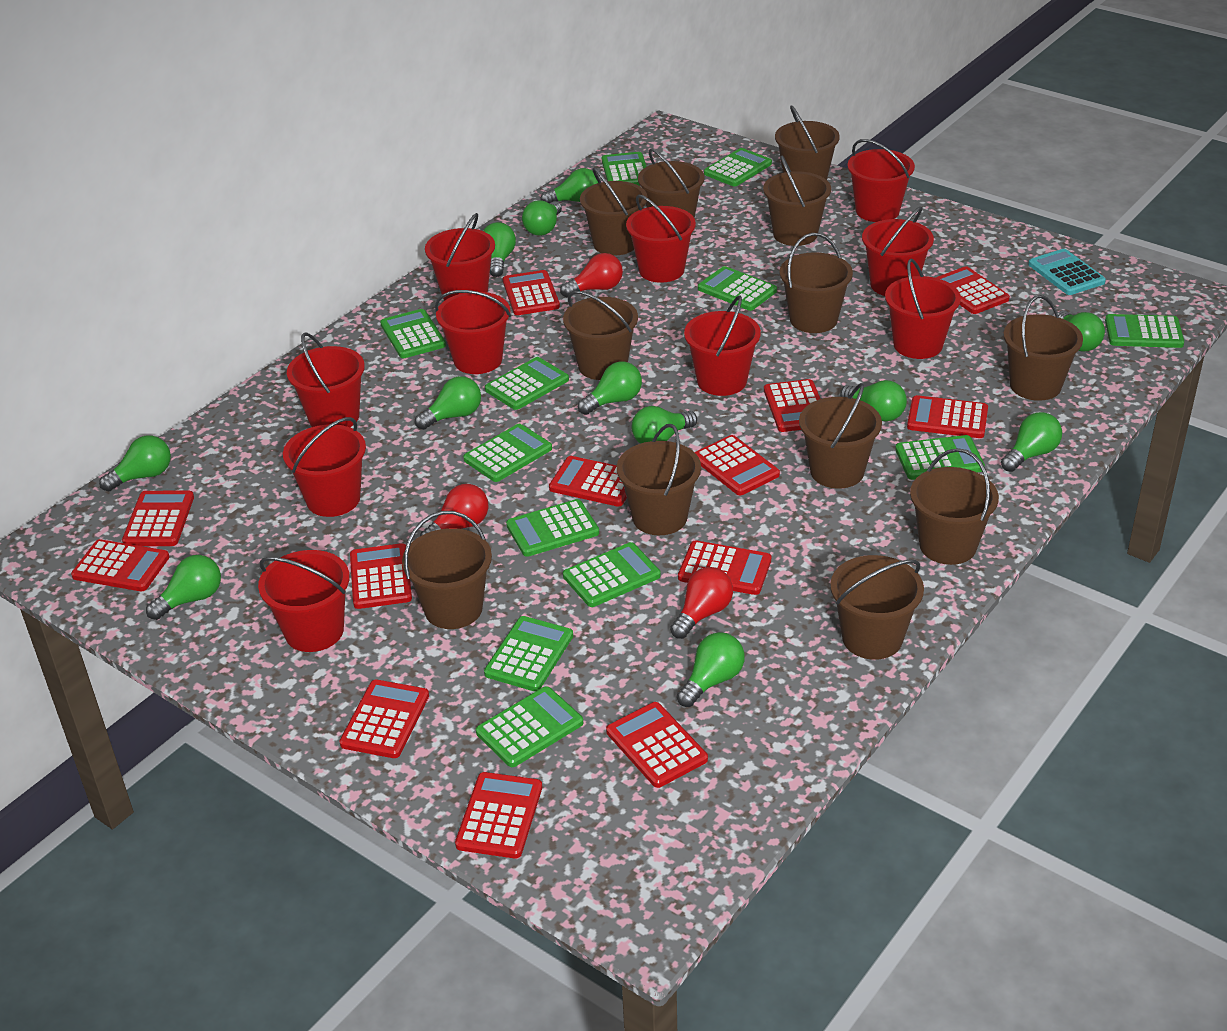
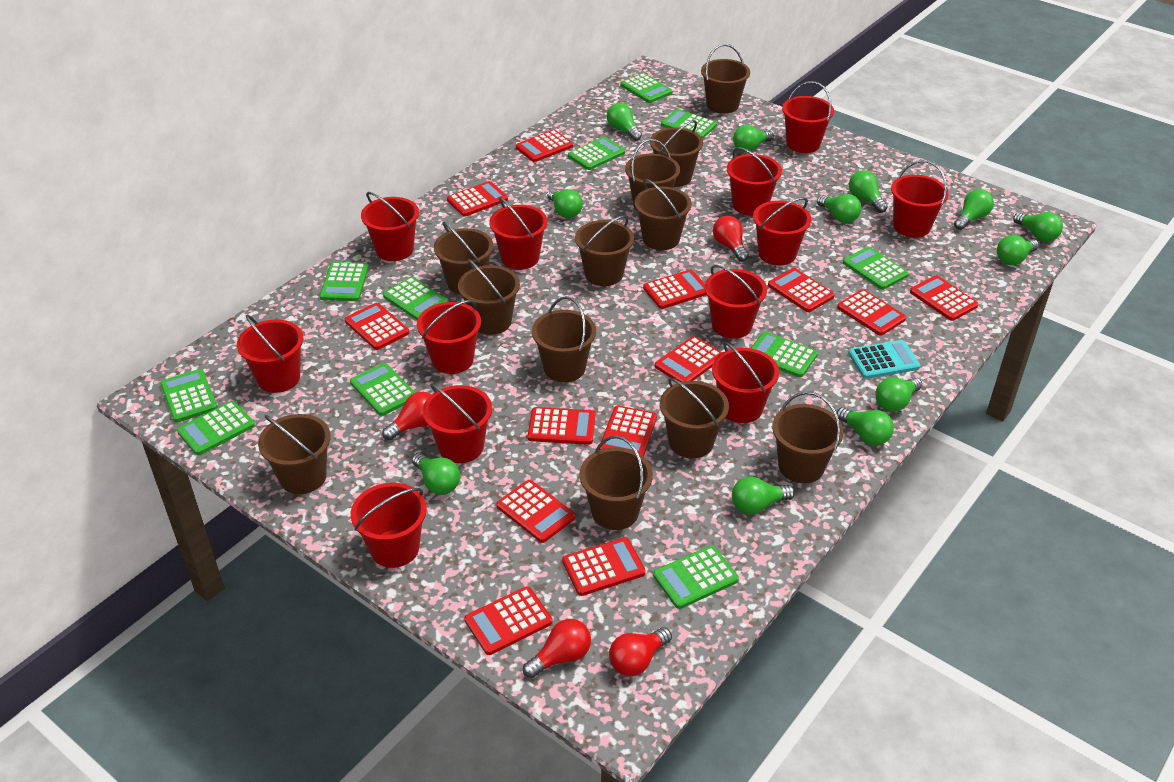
green calculator: 12 -> 11
red bucket: 10 -> 12
red light bulb: 3 -> 4

